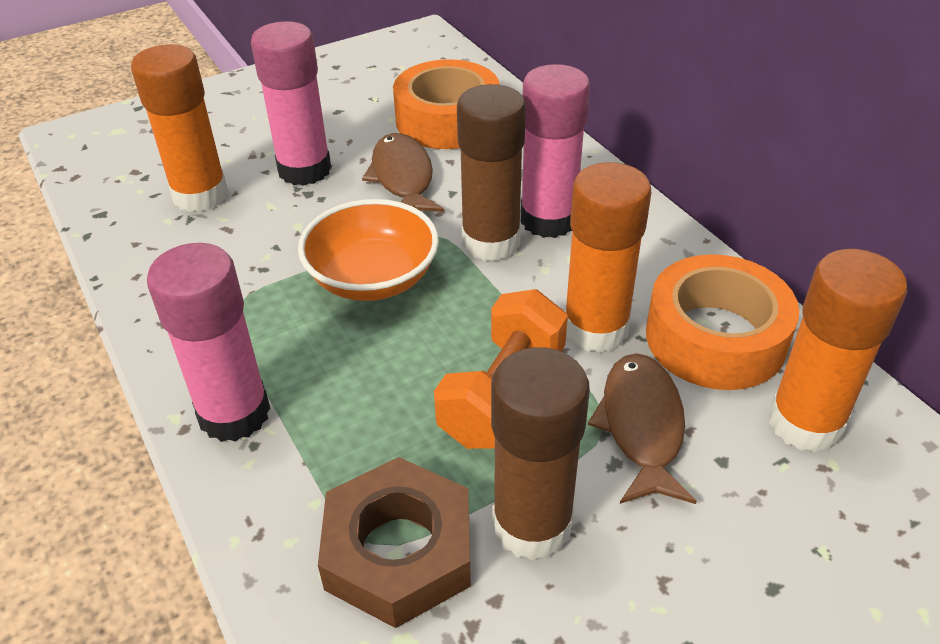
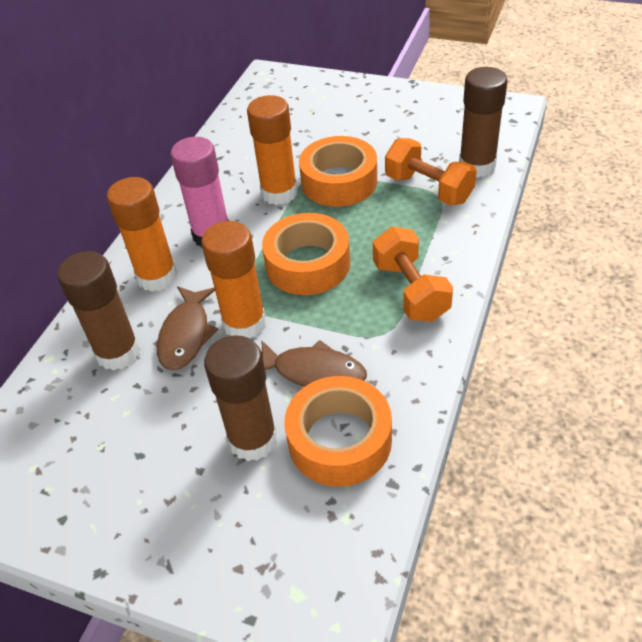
brown glue stick: 2 -> 3
brown nut: 1 -> 0
orange bowl: 1 -> 0
orange dumbbell: 1 -> 2
orange tape: 2 -> 3
pink glue stick: 3 -> 1

